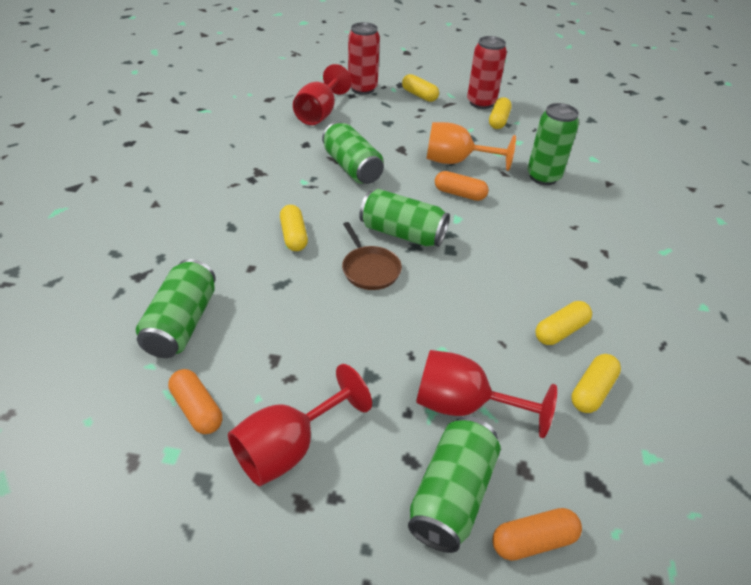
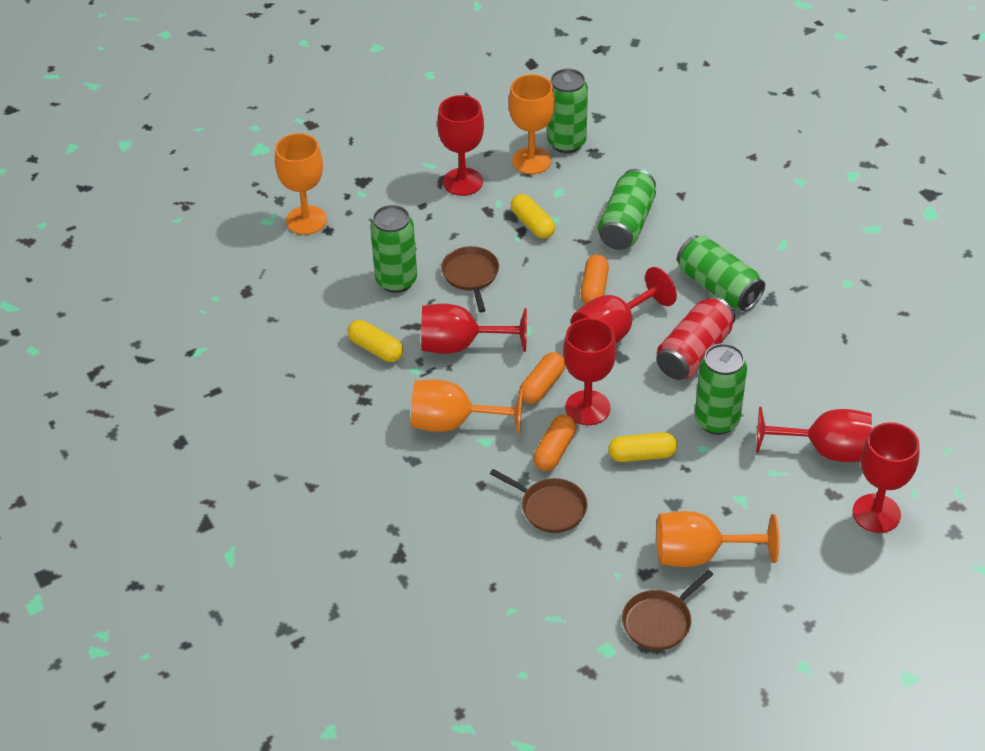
brown pan: 1 -> 3
orange goblet: 1 -> 4
red can: 2 -> 1
red goblet: 3 -> 6
yellow capsule: 5 -> 3

